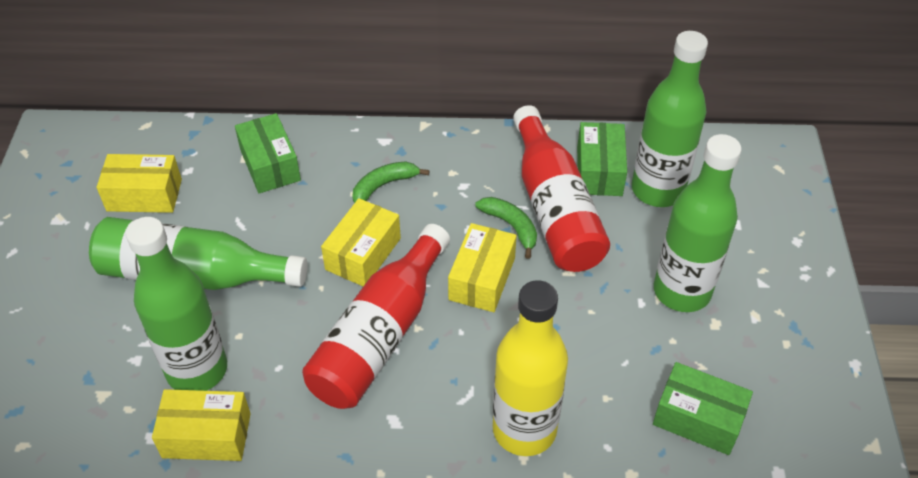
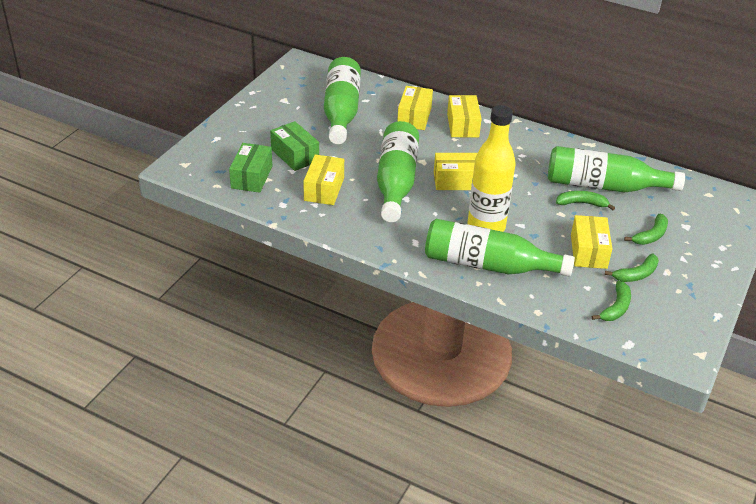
green banana: 2 -> 4
green box: 3 -> 2
red bottle: 2 -> 0
yellow box: 4 -> 5

